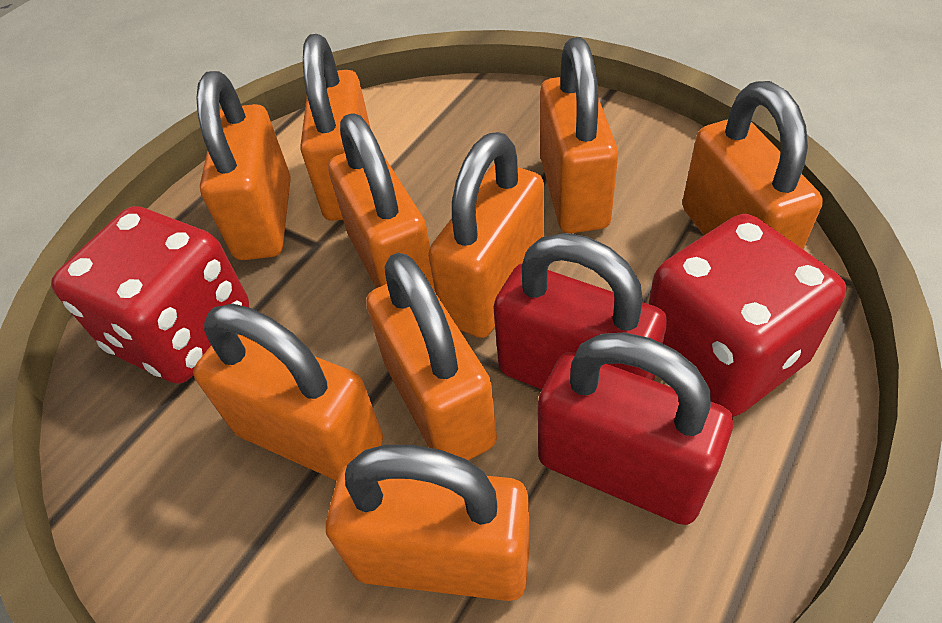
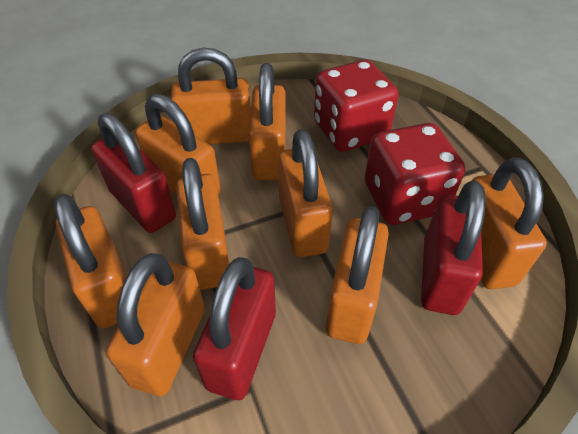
red padlock: 2 -> 3

